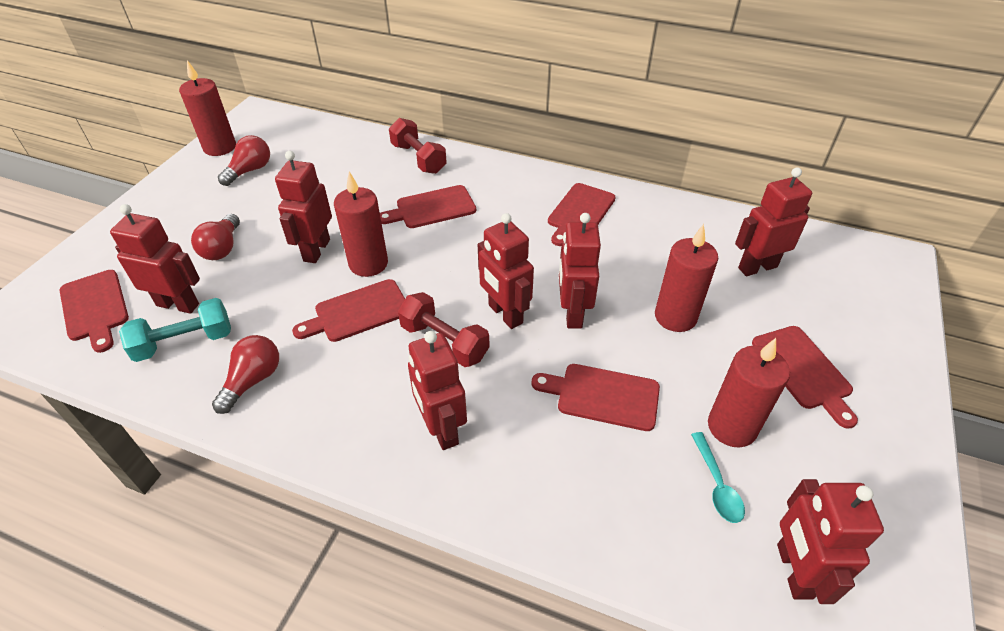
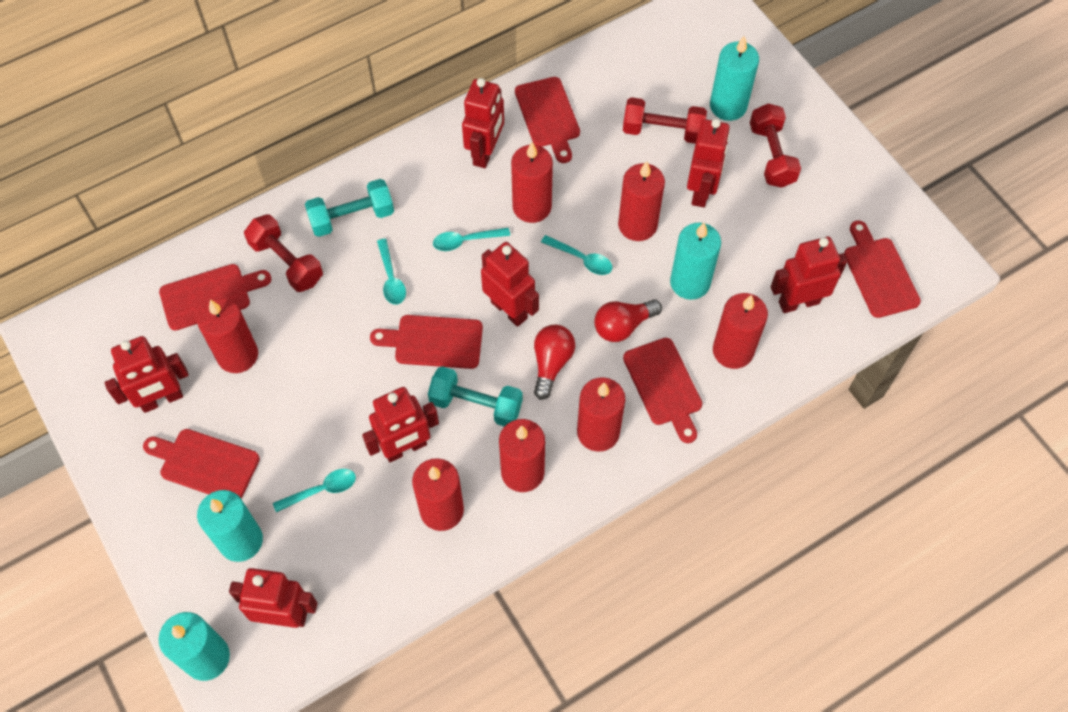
red candle: 4 -> 7
red dumbbell: 2 -> 3
red light bulb: 3 -> 2
turquoise candle: 0 -> 4
turquoise dumbbell: 1 -> 2
turquoise spoon: 1 -> 4

